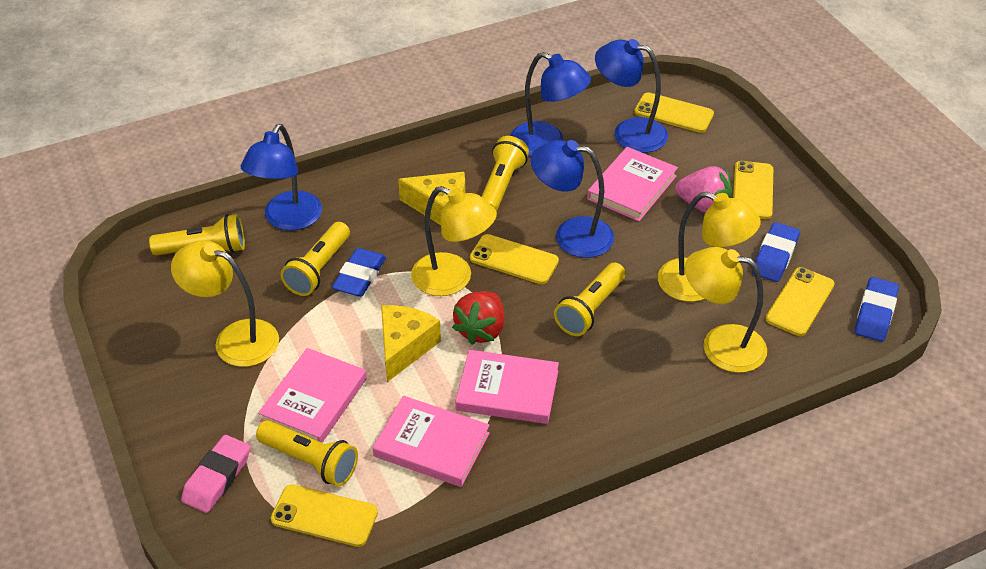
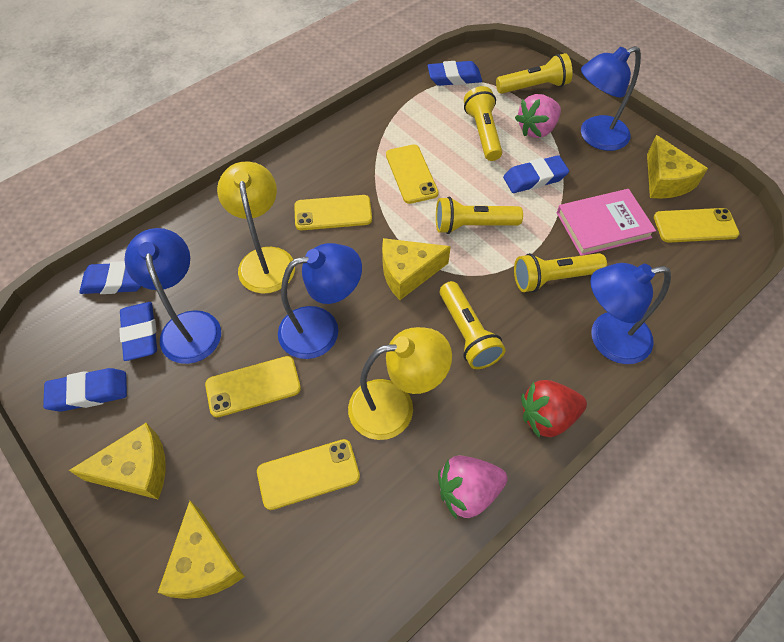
blue eraser: 3 -> 5
pink book: 4 -> 1
pink eraser: 1 -> 0
pink strawberry: 1 -> 2
yellow cheese: 2 -> 4
yellow lamp: 4 -> 2

